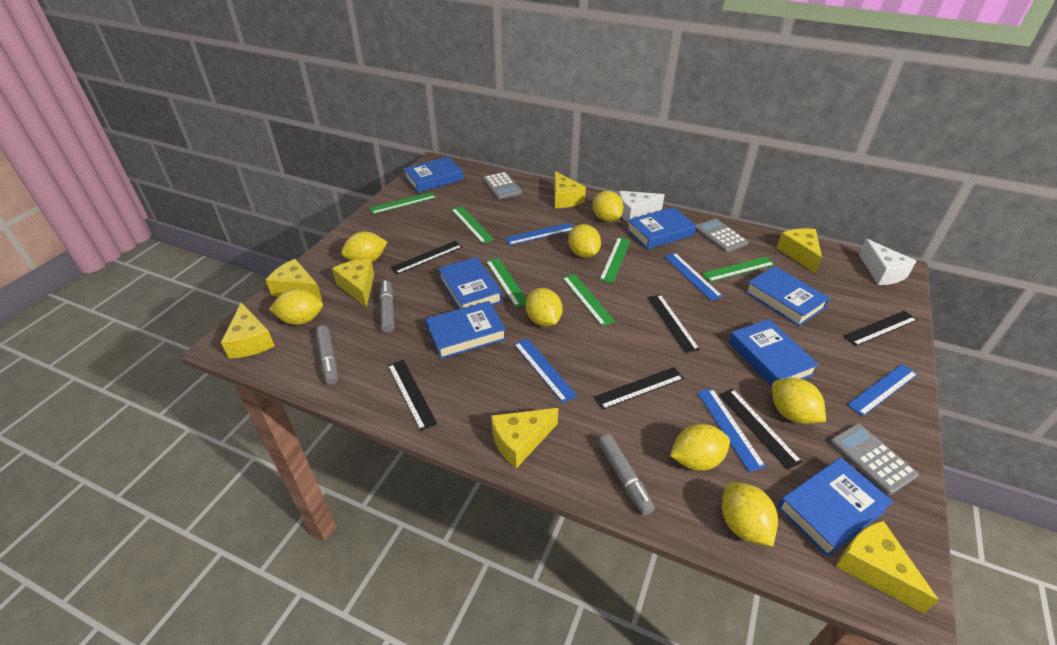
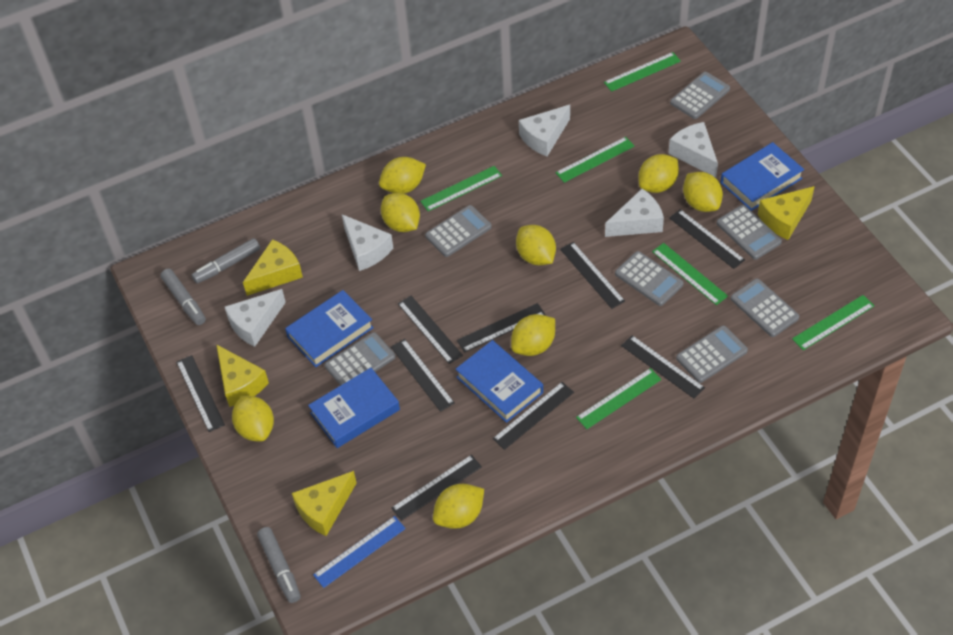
black ruler: 6 -> 9
blue book: 7 -> 4
blue ruler: 5 -> 1
grey calculator: 3 -> 7
white cheese: 2 -> 5
yellow cheese: 7 -> 4

